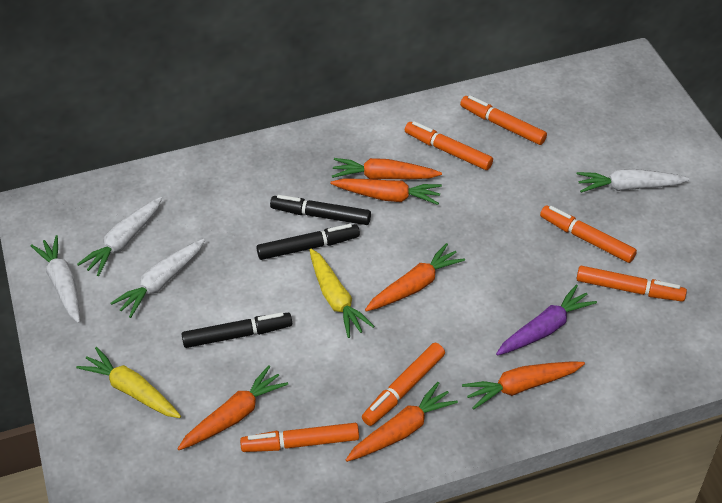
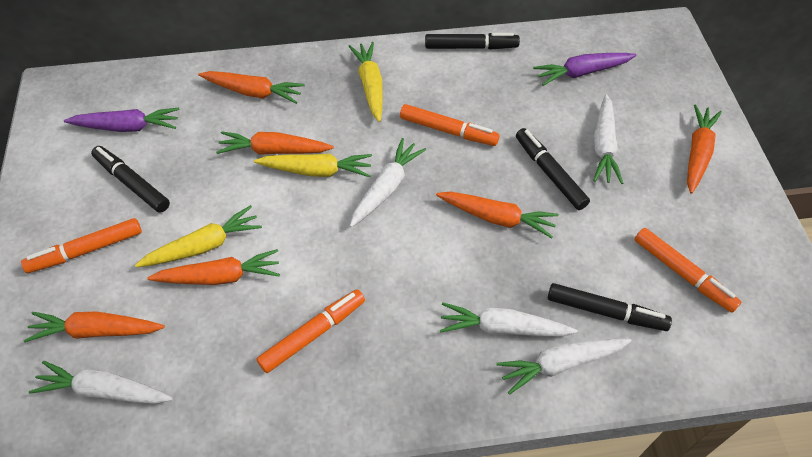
black marker: 3 -> 4
orange marker: 6 -> 4
purple carrot: 1 -> 2
white carrot: 4 -> 5
yellow carrot: 2 -> 3

